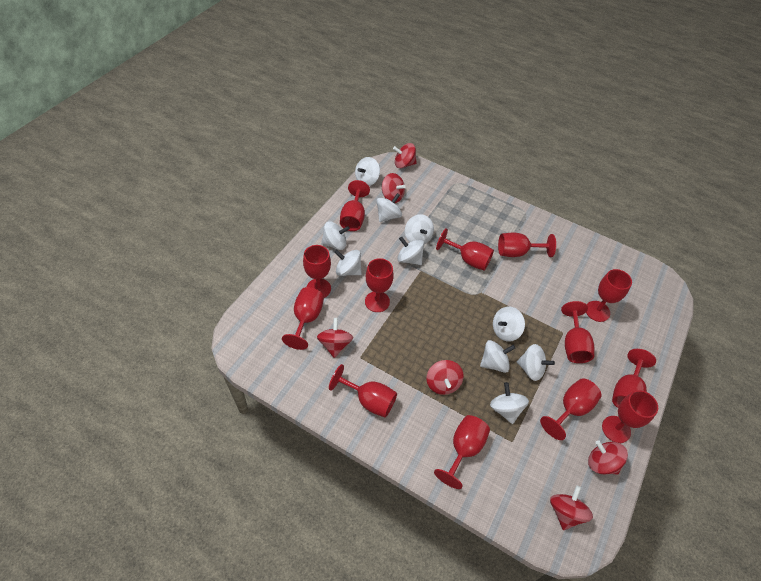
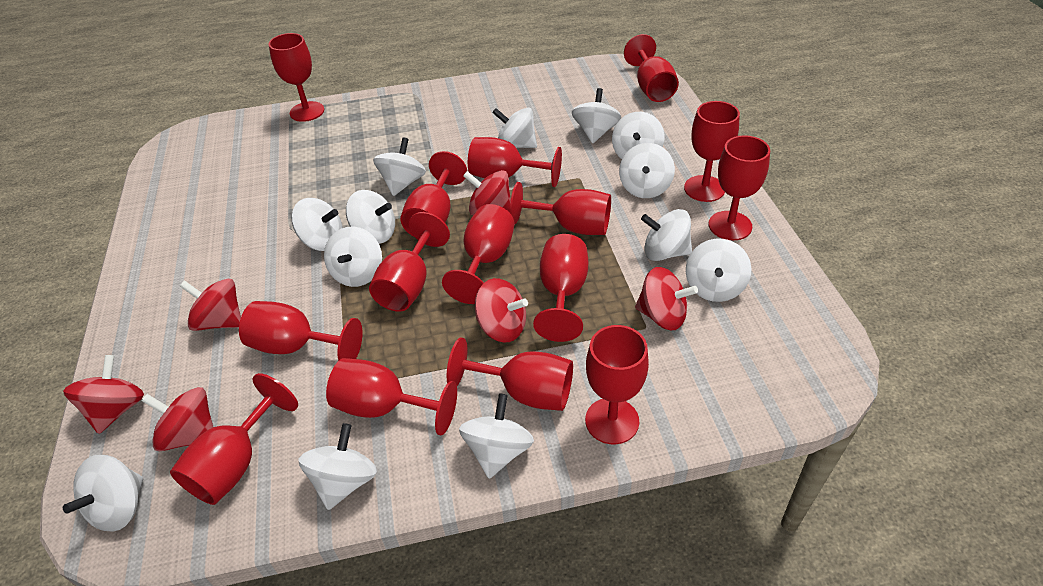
red goblet: 13 -> 15
white spinning top: 10 -> 13

